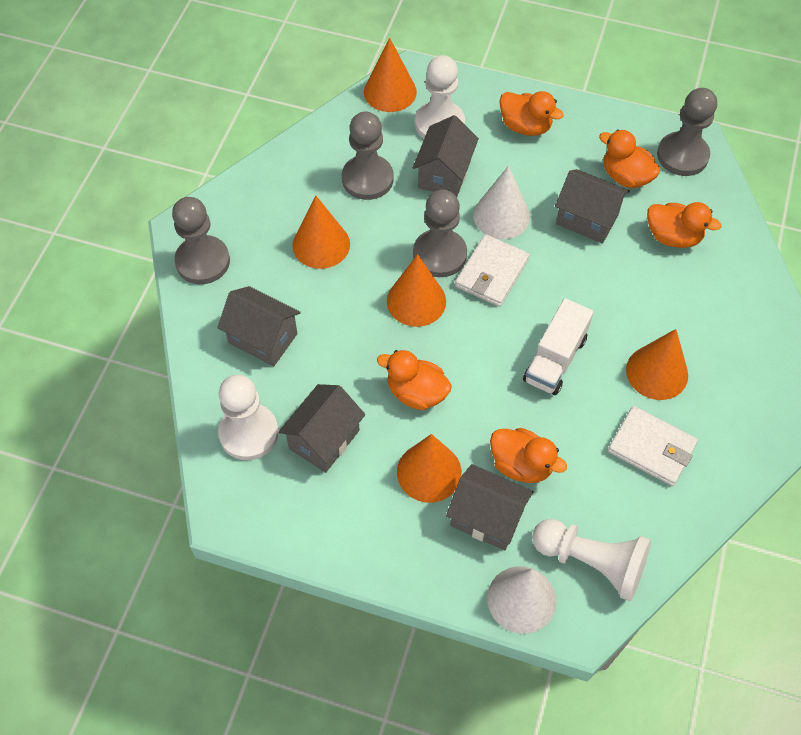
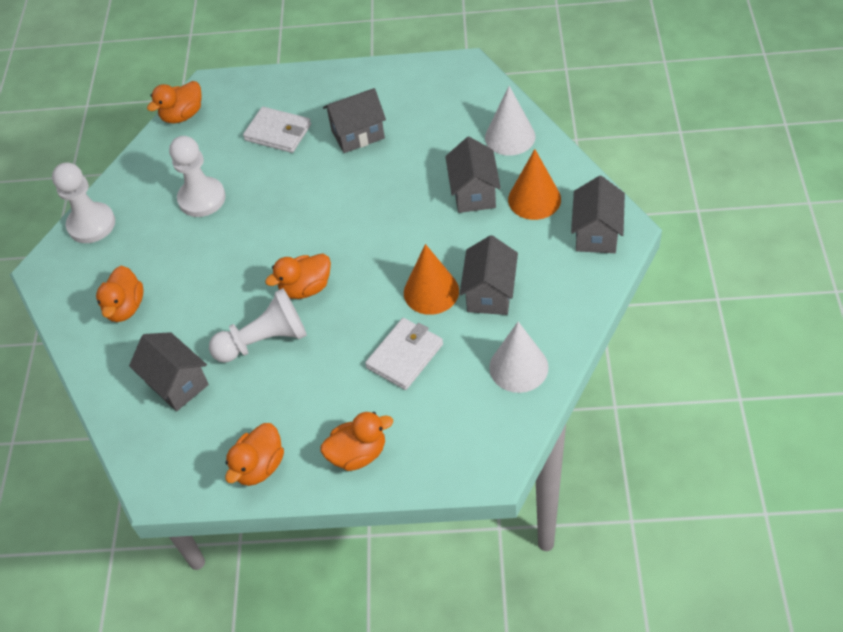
grey pawn: 4 -> 0
orange cone: 5 -> 2
white truck: 1 -> 0

